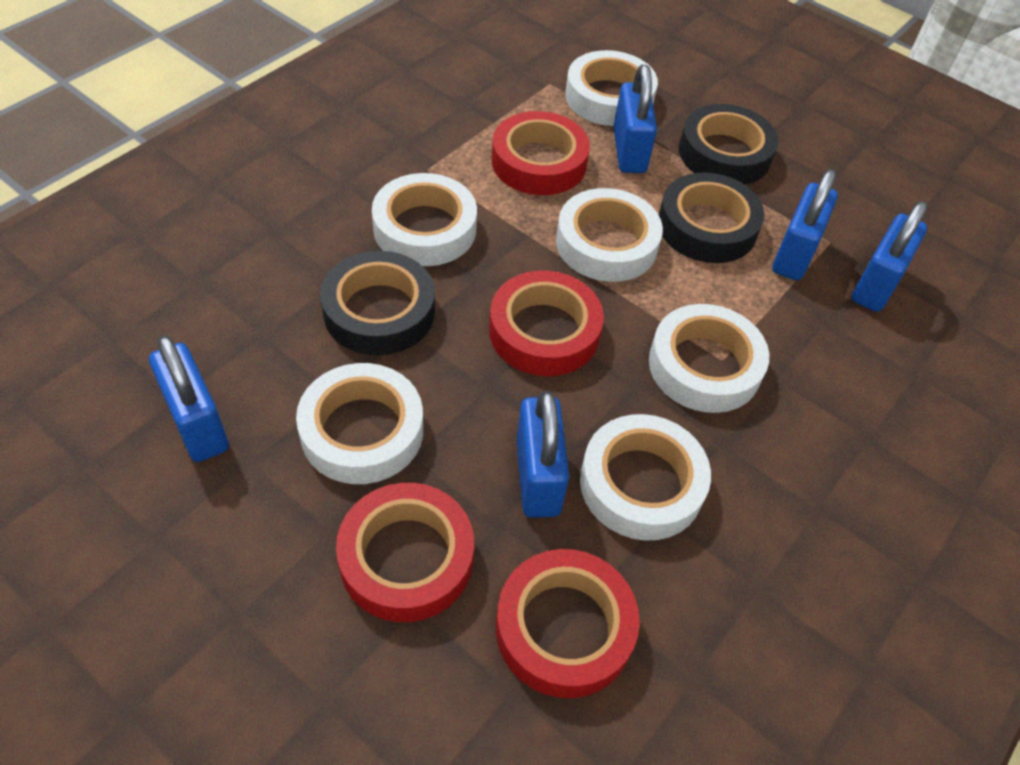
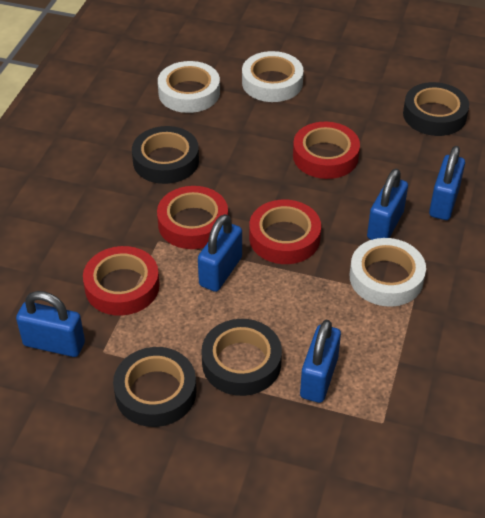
black tape: 3 -> 4
white tape: 6 -> 3

